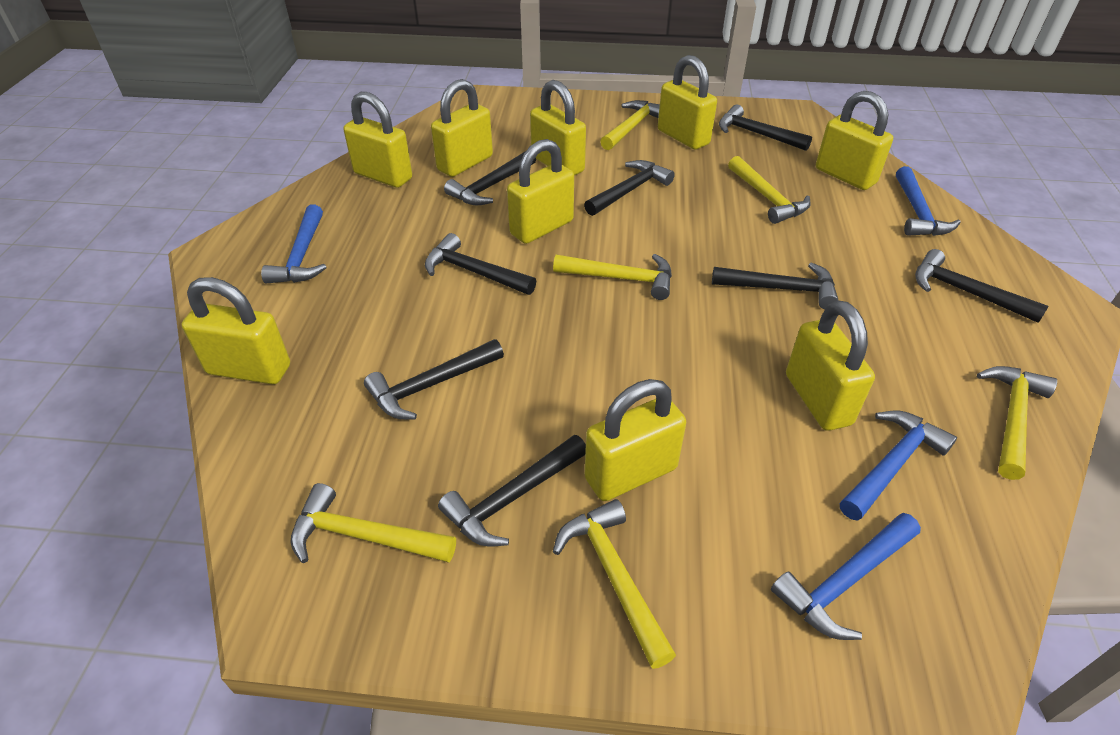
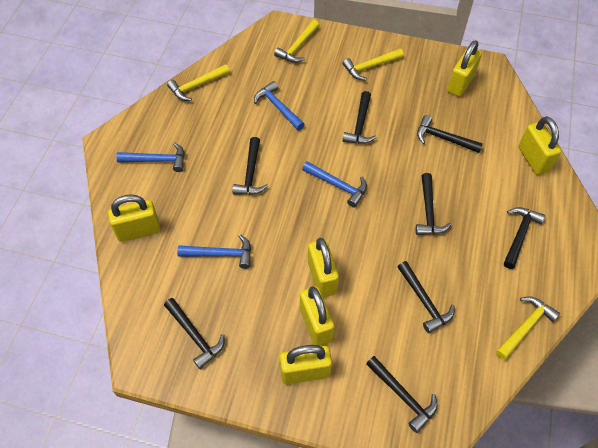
yellow hammer: 6 -> 4
yellow padlock: 9 -> 6

